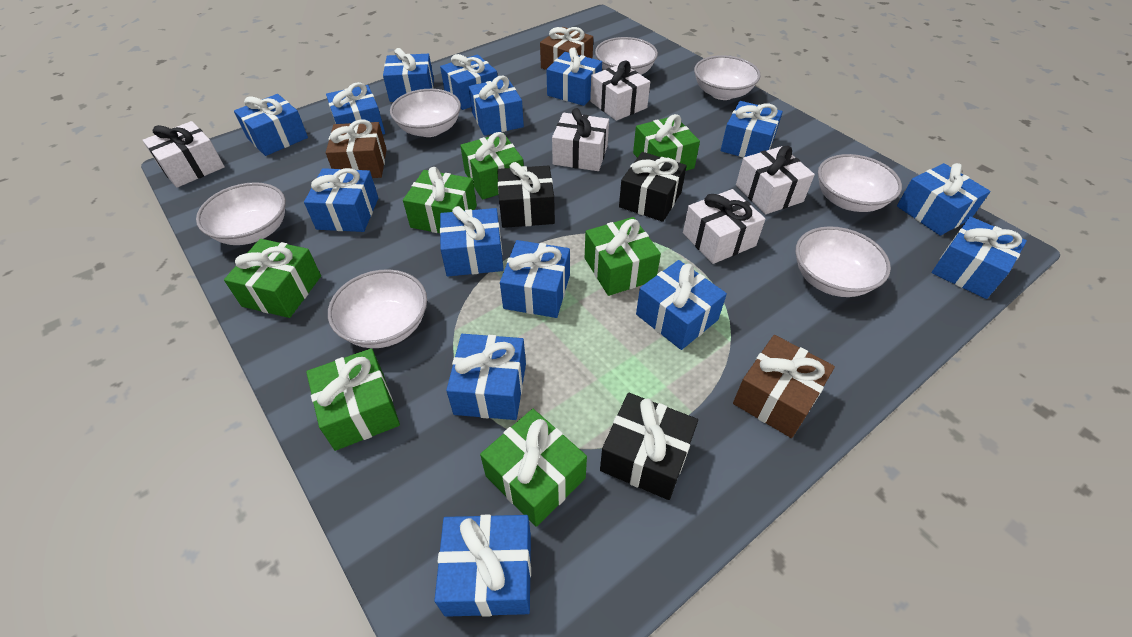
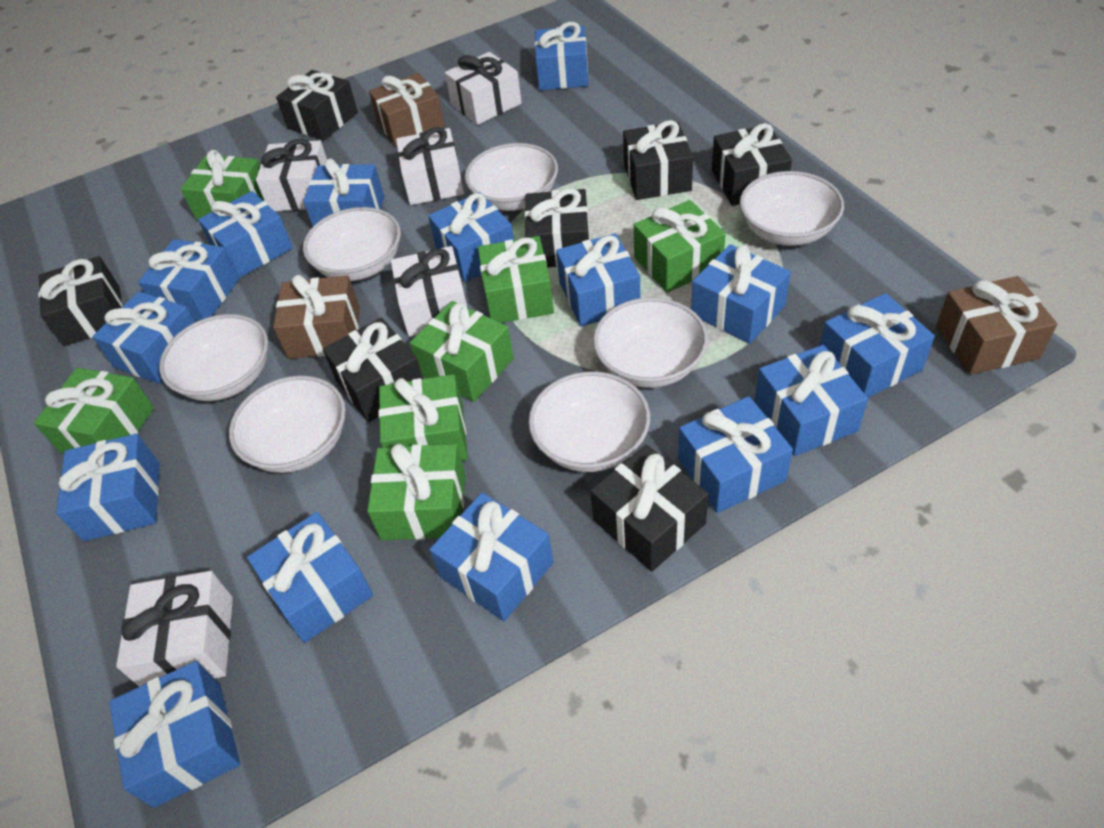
black gift: 3 -> 7

